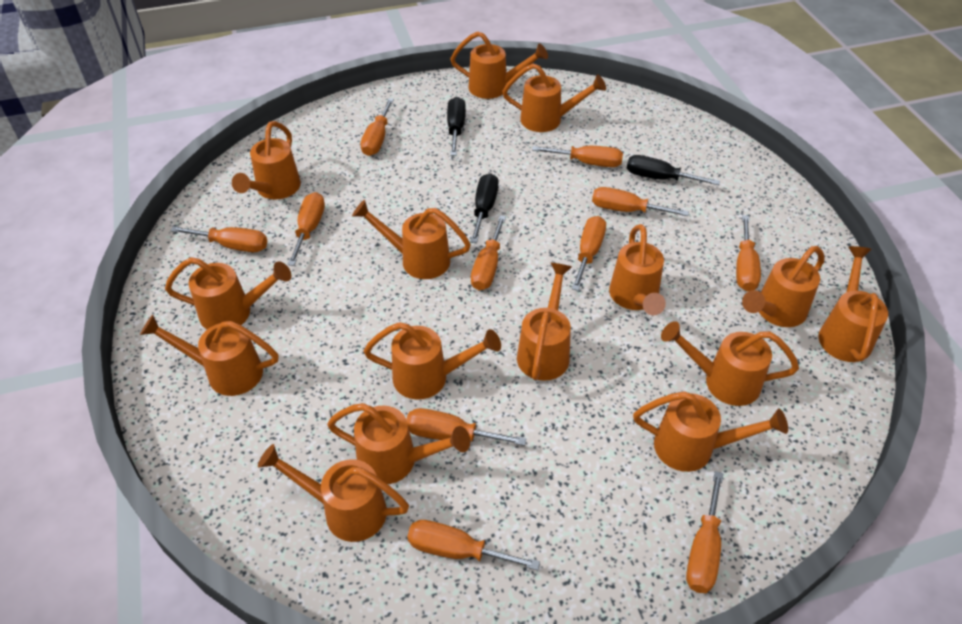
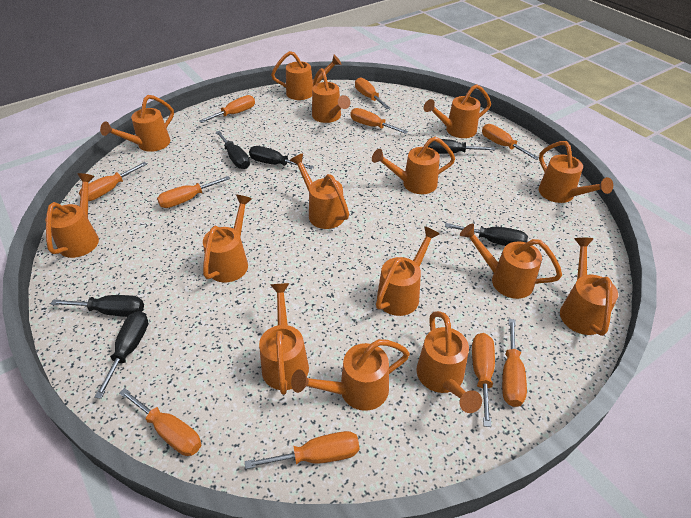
black screwdriver: 3 -> 6
orange screwdriver: 11 -> 10

